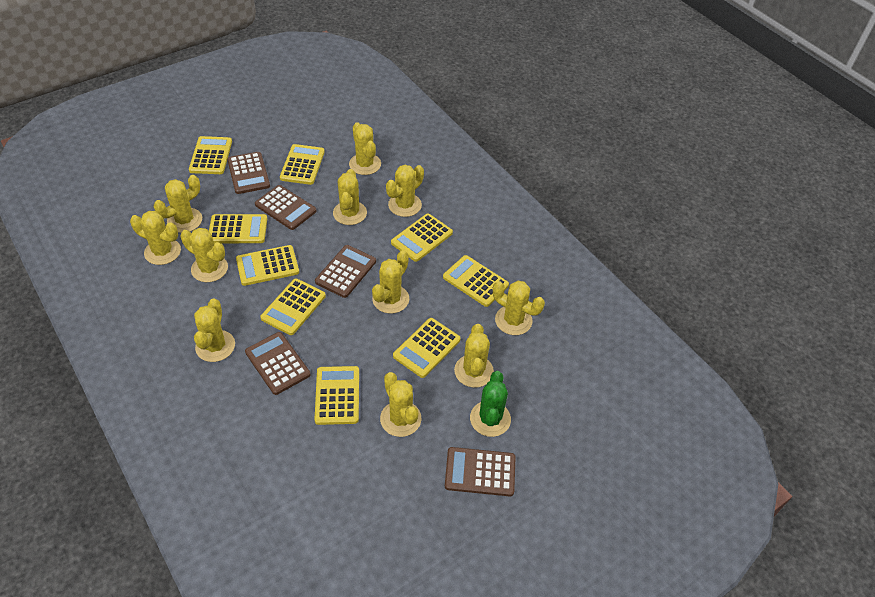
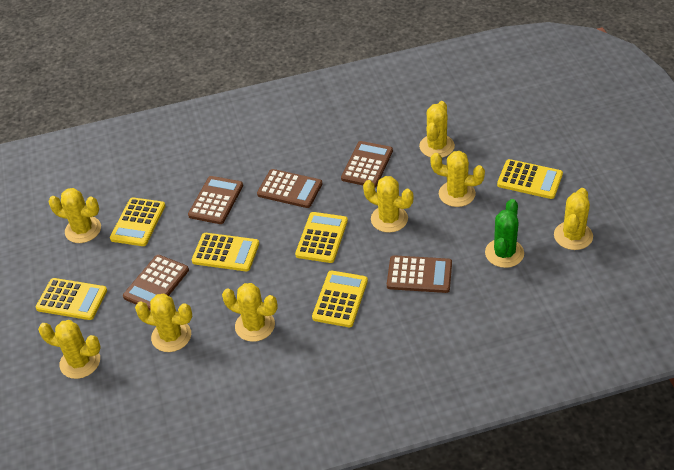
yellow cactus: 11 -> 8
yellow calculator: 9 -> 6

